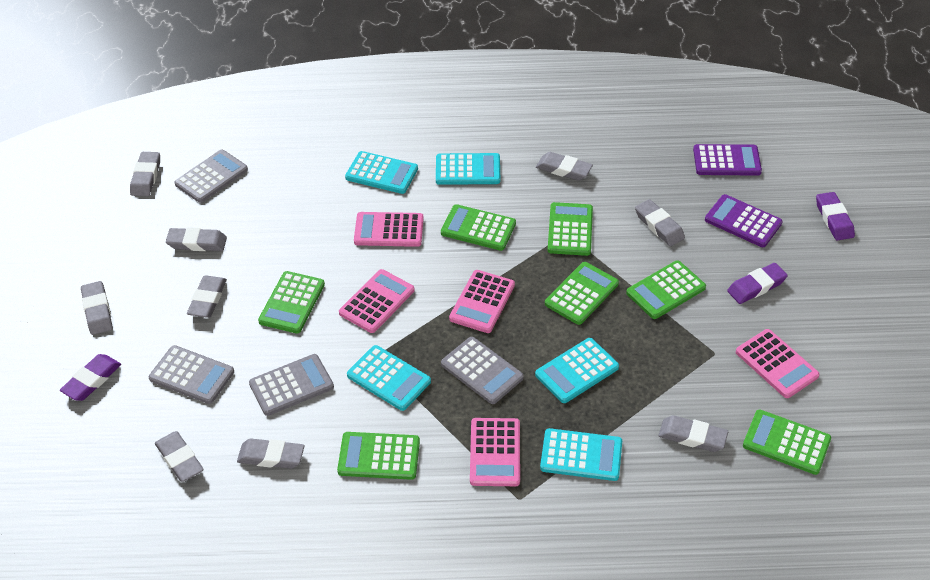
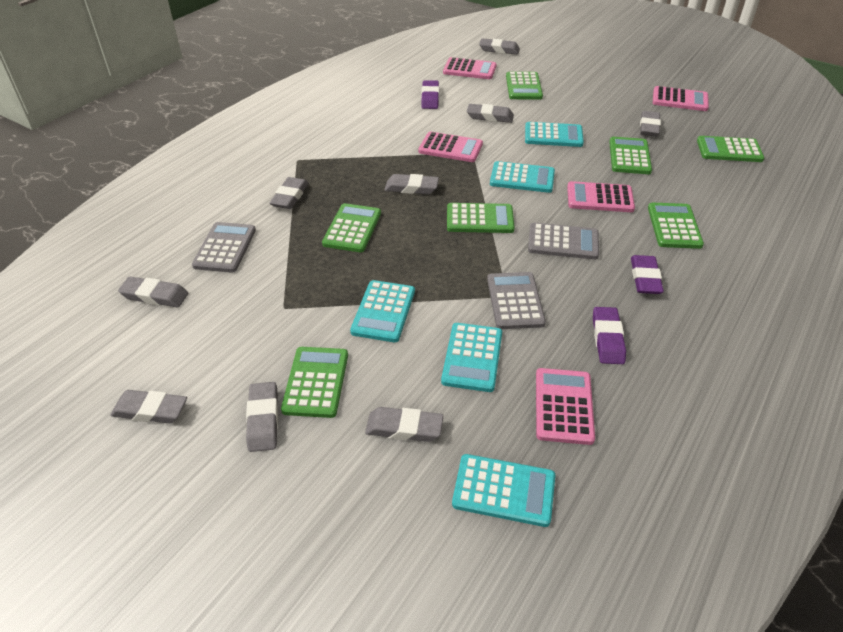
grey calculator: 4 -> 3
purple calculator: 2 -> 0

